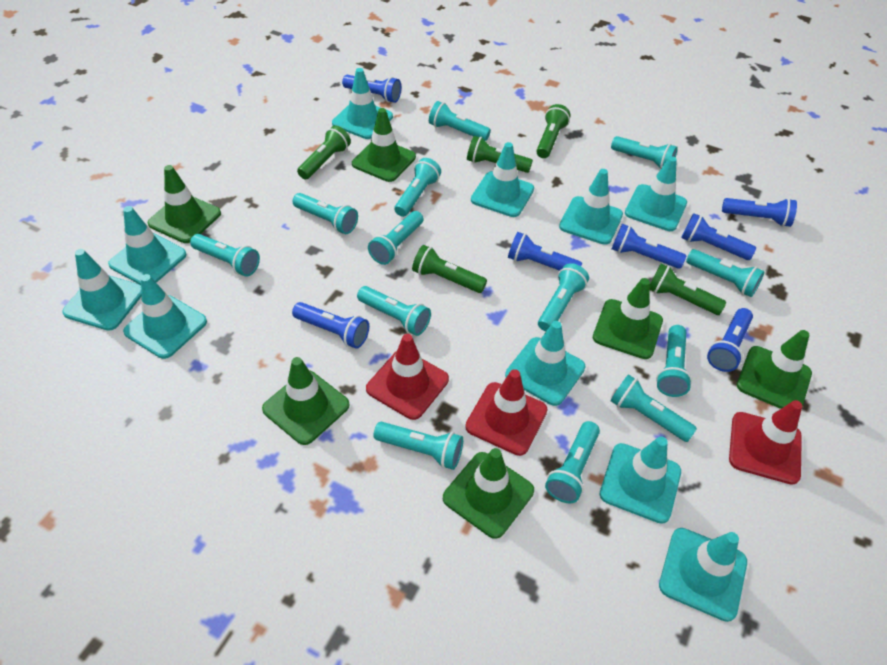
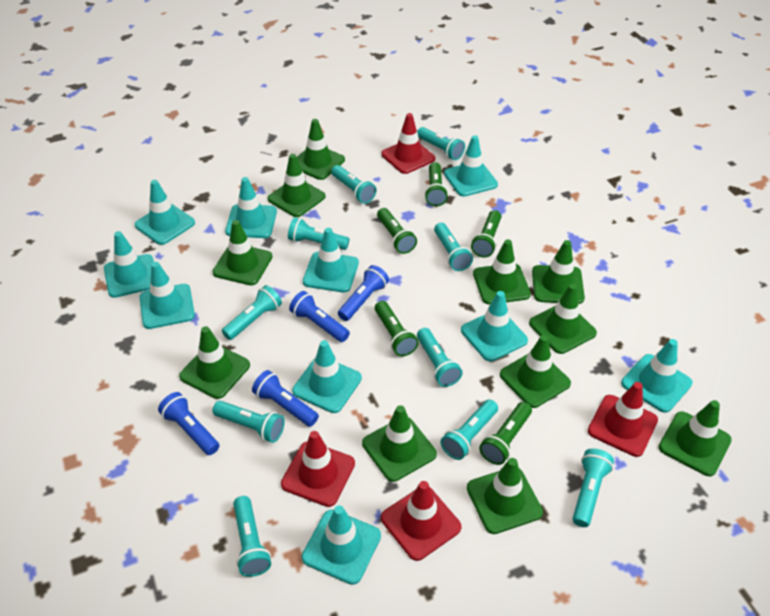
blue flashlight: 7 -> 4
green traffic cone: 6 -> 11
red traffic cone: 3 -> 4
turquoise flashlight: 13 -> 10

